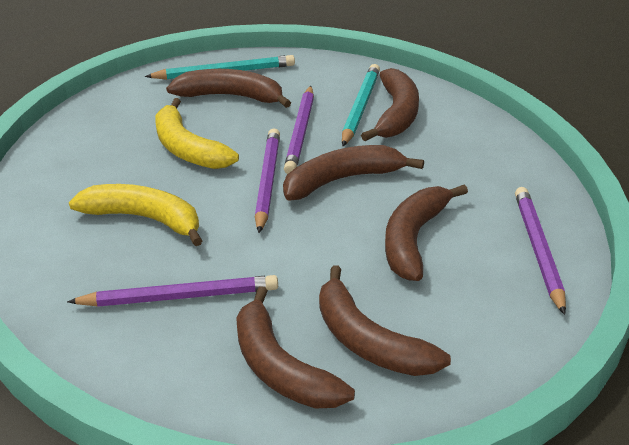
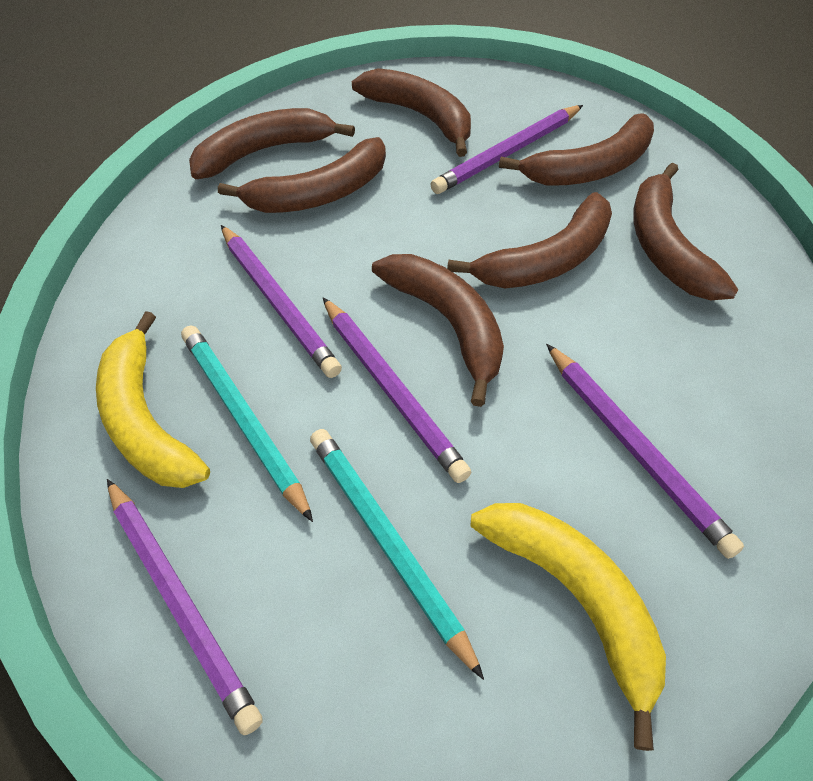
brown banana: 6 -> 7
purple pencil: 4 -> 5

